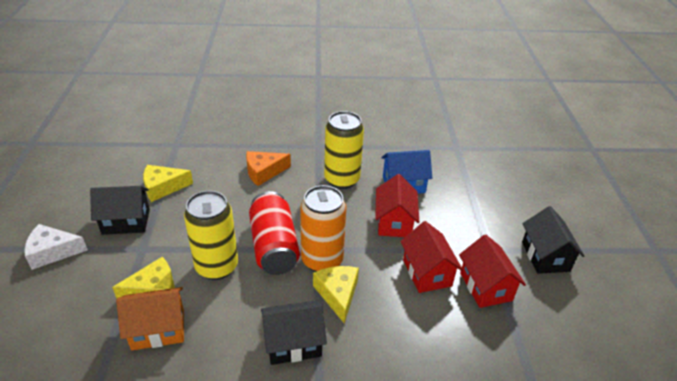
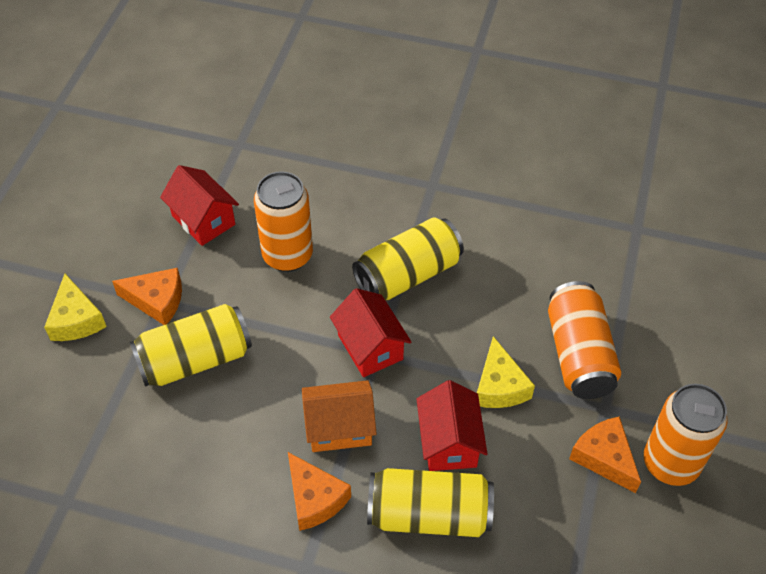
black house: 3 -> 0
blue house: 1 -> 0
orange can: 1 -> 3
orange cheese: 1 -> 3
red can: 1 -> 0
white cheese: 1 -> 0
yellow can: 2 -> 3
yellow cheese: 3 -> 2

